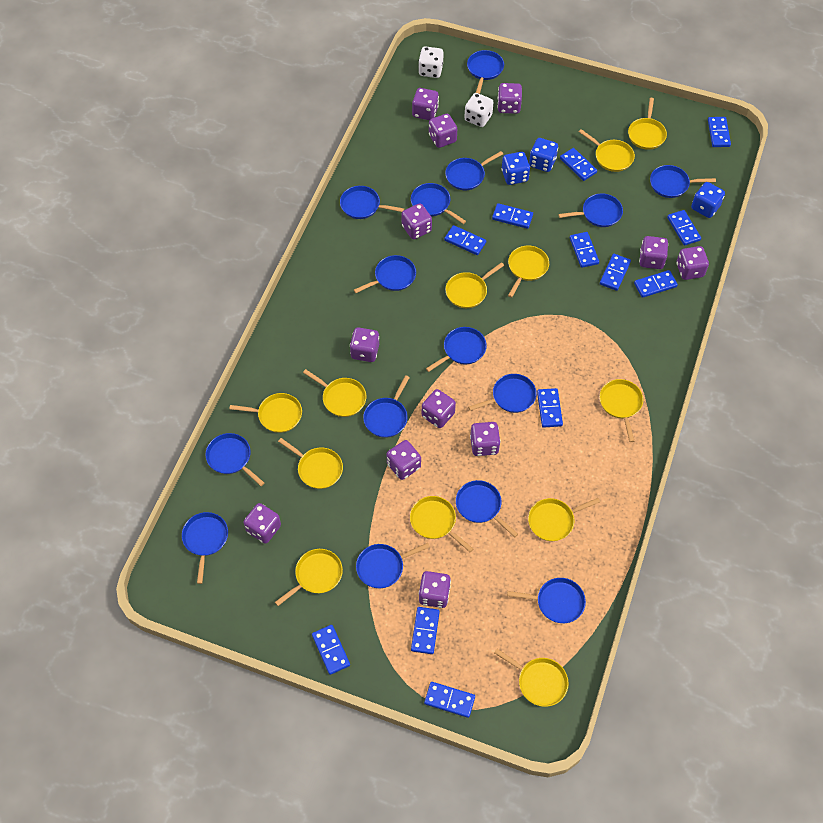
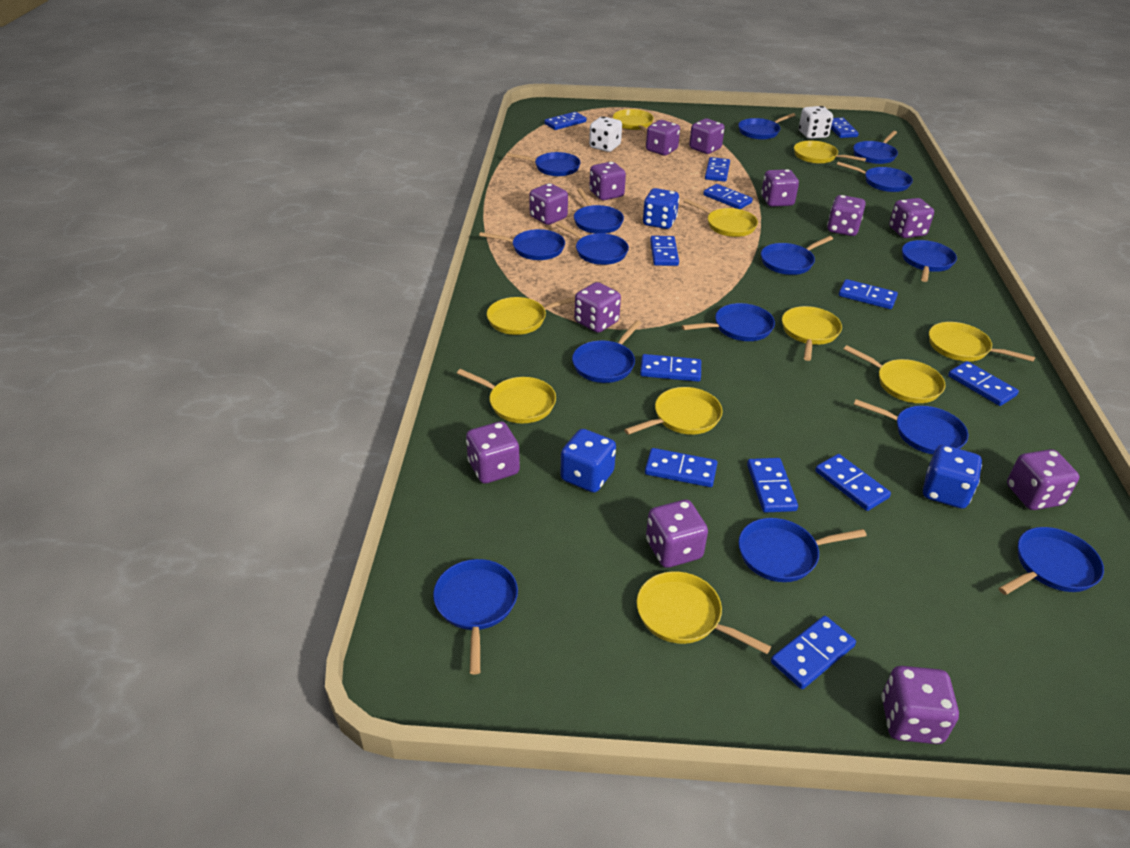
yellow pan: 12 -> 10

